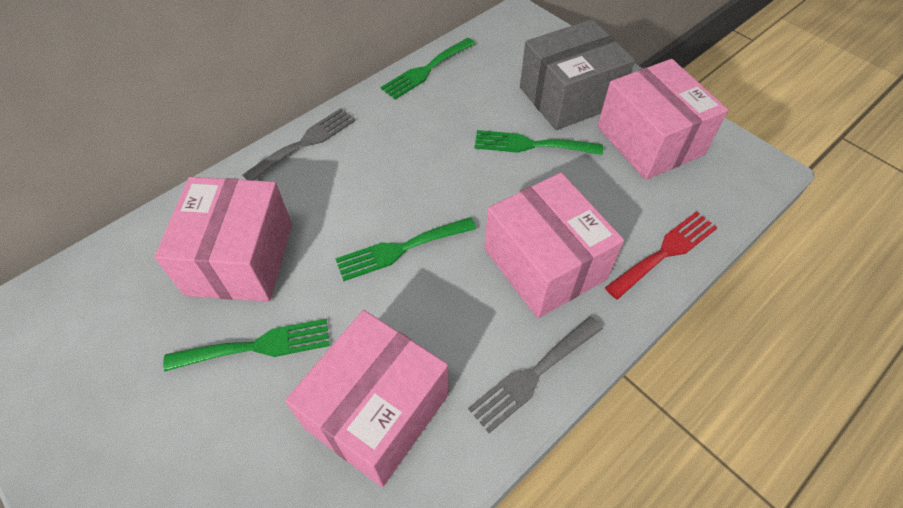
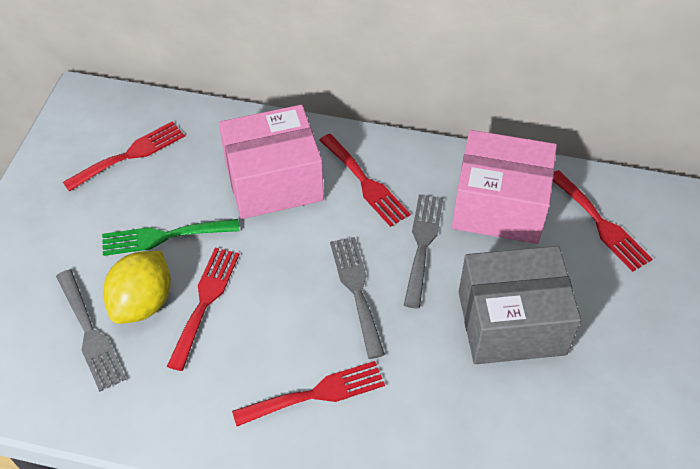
green fork: 4 -> 1
grey fork: 2 -> 3
pink box: 4 -> 2
red fork: 1 -> 5
yellow lemon: 0 -> 1

